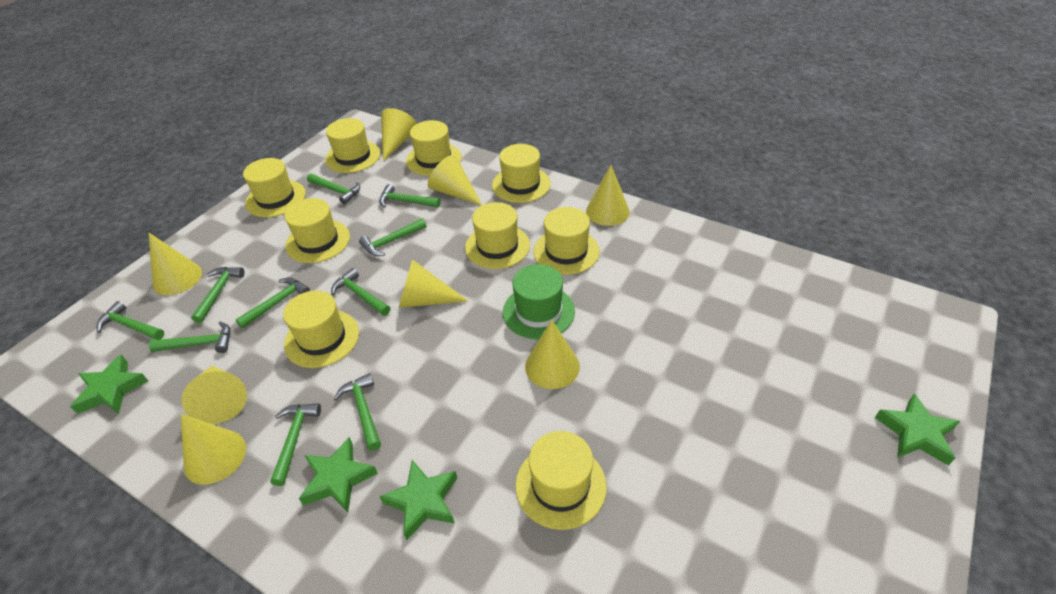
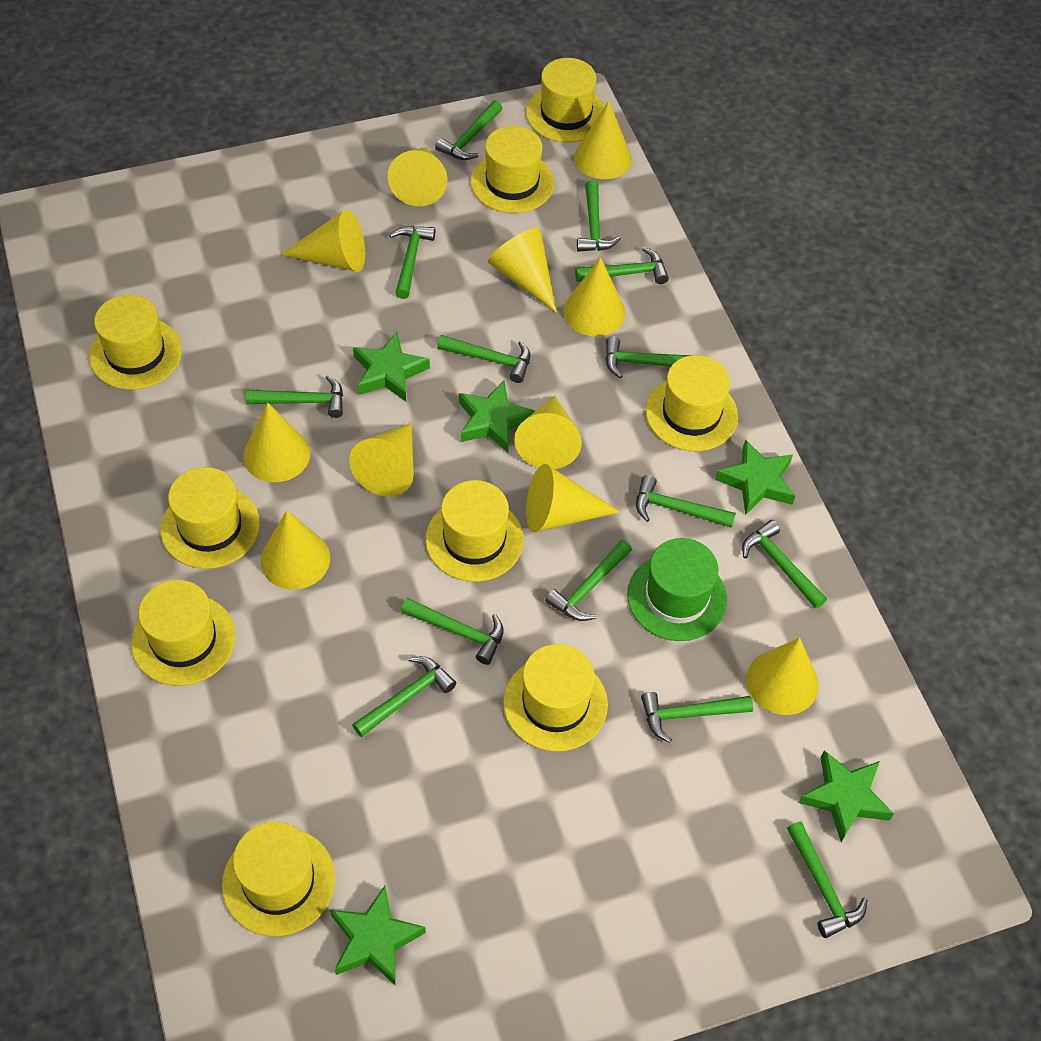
green hammer: 10 -> 14
green star: 4 -> 5
yellow cone: 8 -> 11

